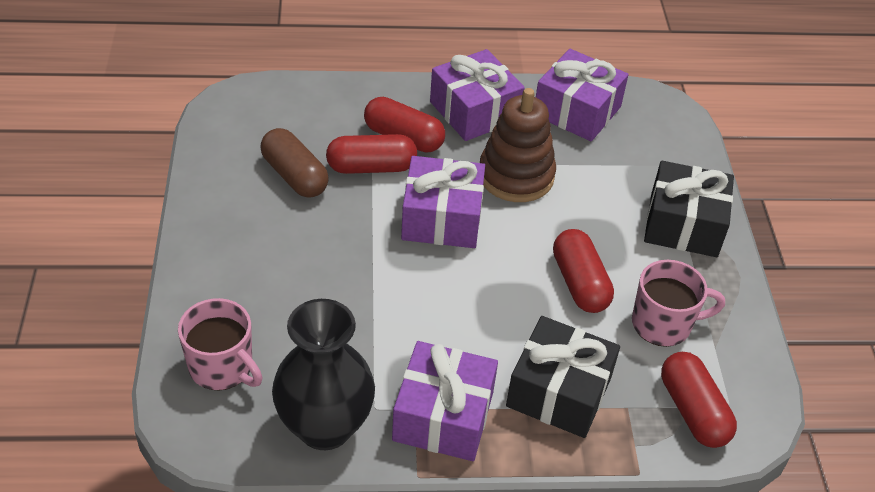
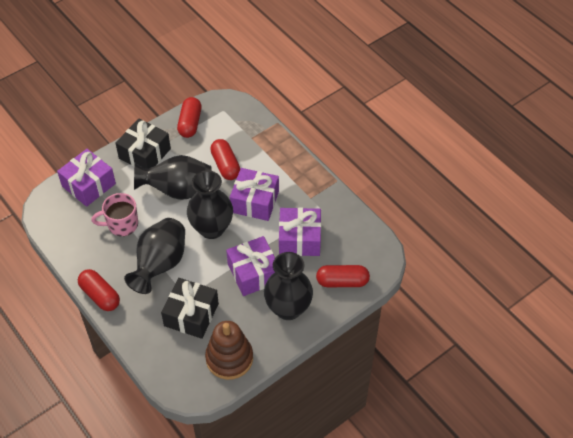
black vase: 1 -> 4
brown capsule: 1 -> 0
pink mug: 2 -> 1

